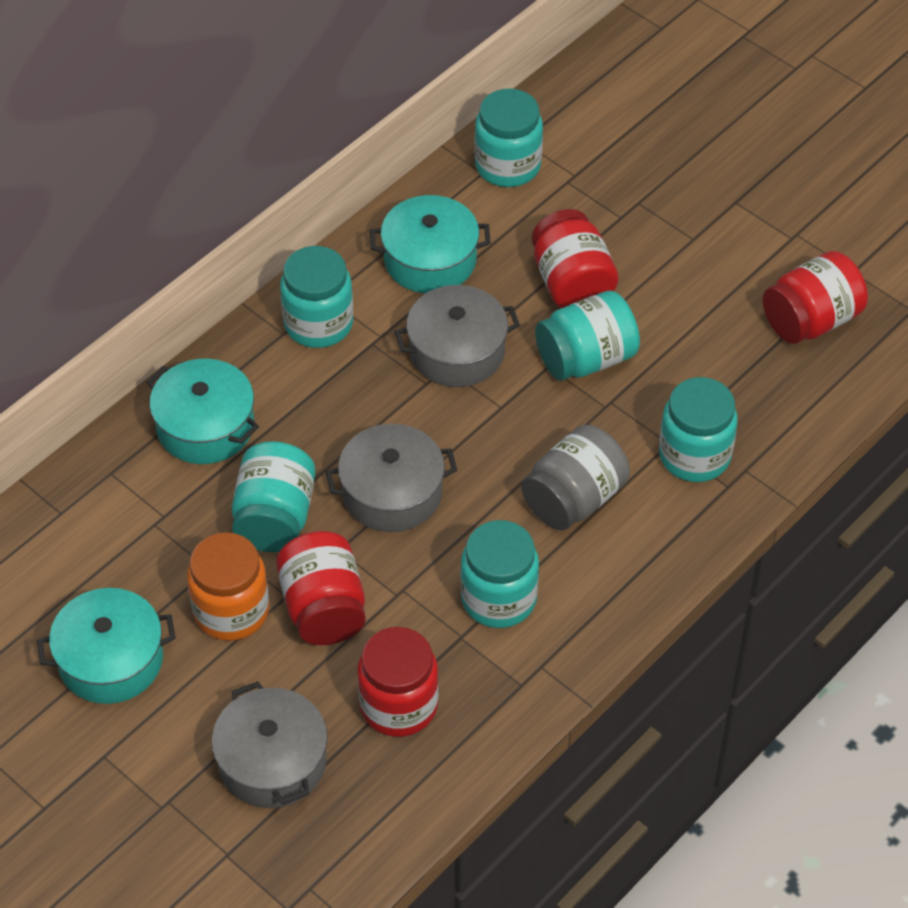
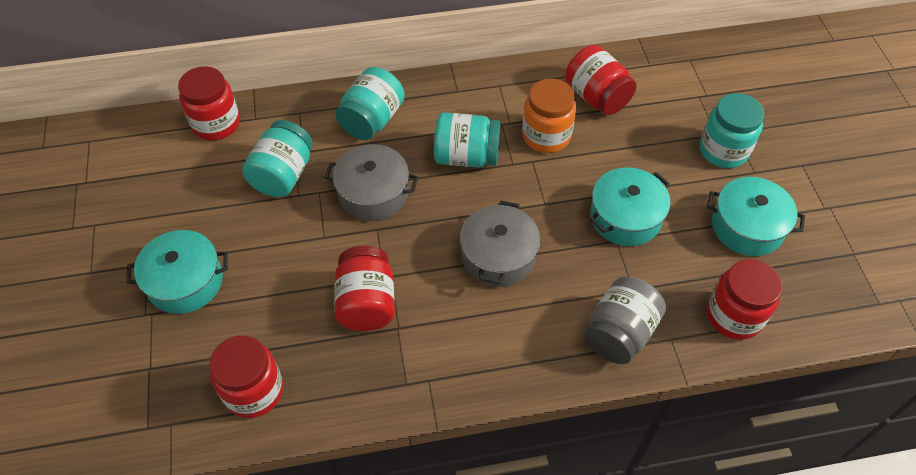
grey pot: 3 -> 2
red jar: 4 -> 5
turquoise jar: 6 -> 4

